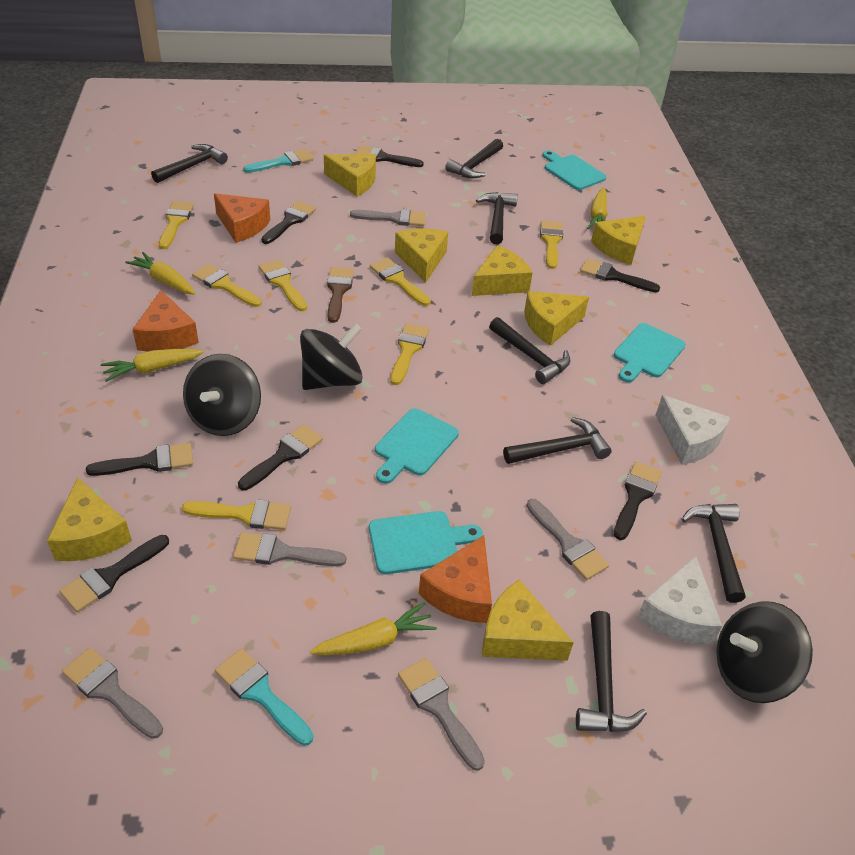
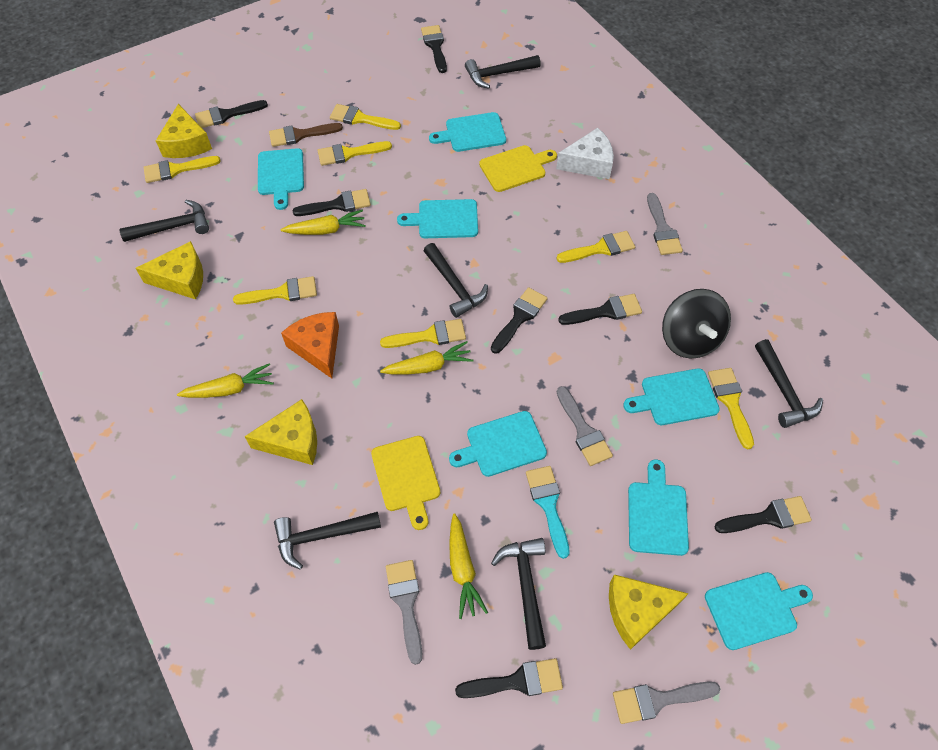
black hammer: 7 -> 6
black spinning top: 3 -> 1
grey brush: 5 -> 4
orange cheese: 3 -> 1
turquoise brush: 2 -> 1
turquoise cutting board: 4 -> 7
white cheese: 2 -> 1
yellow cheese: 7 -> 4
yellow cutting board: 0 -> 2

